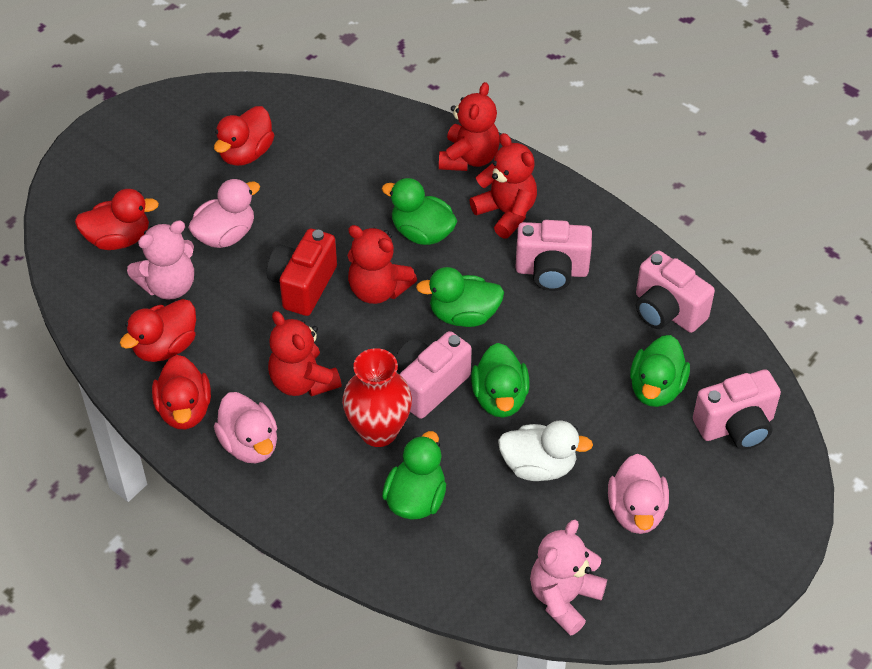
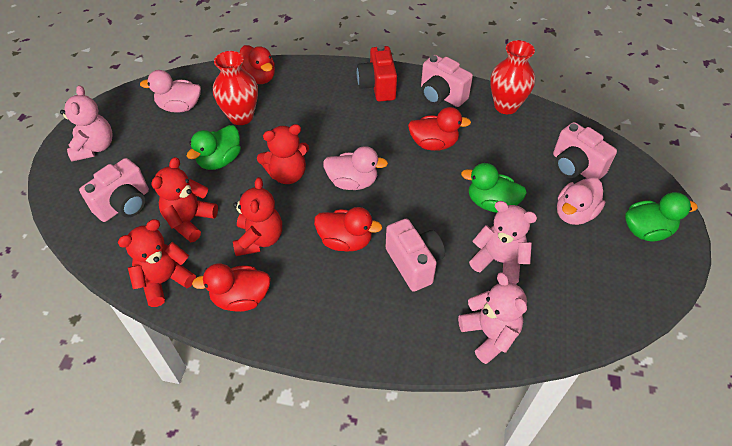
green duck: 5 -> 3
pink teddy bear: 2 -> 3
red vase: 1 -> 2
white duck: 1 -> 0

